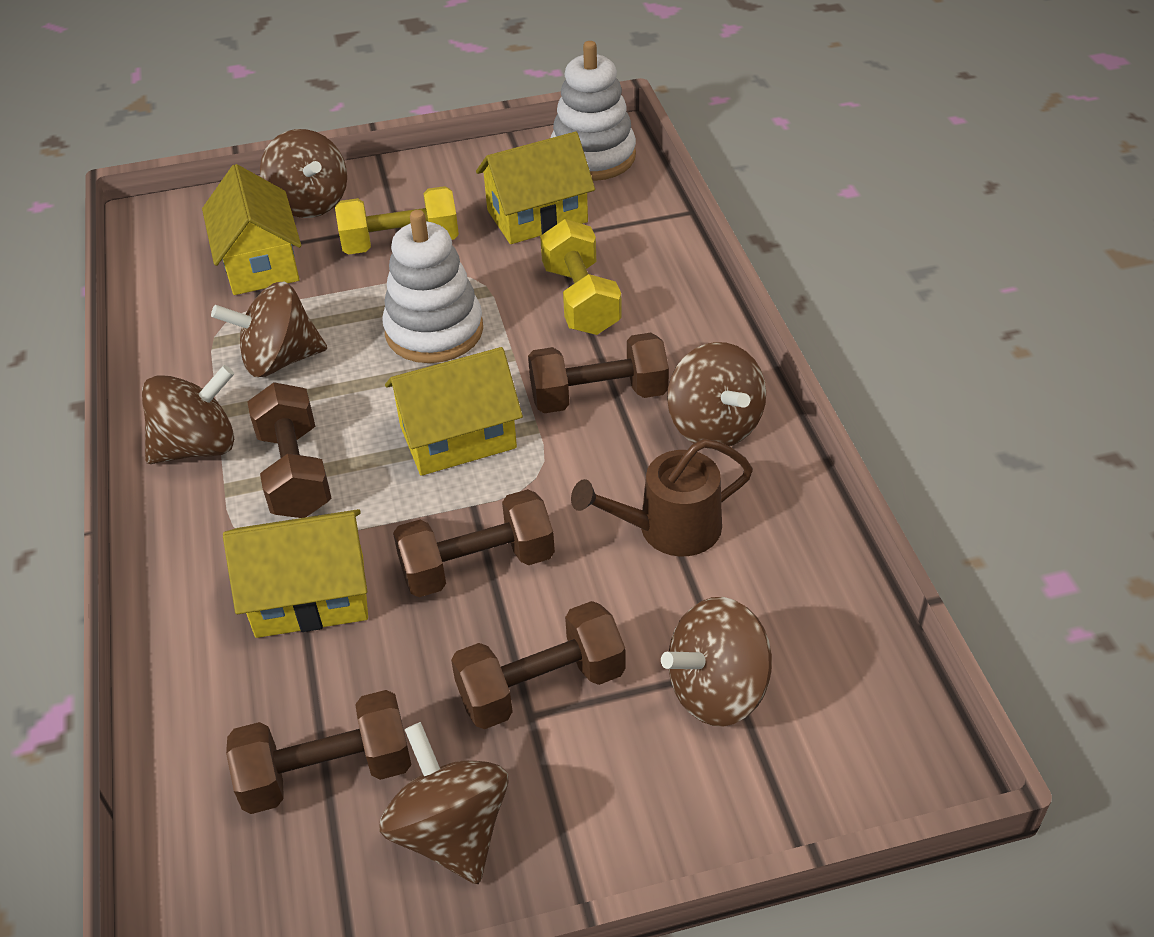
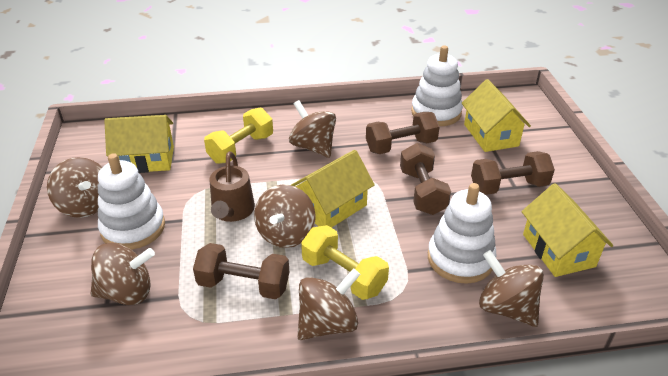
brown dumbbell: 5 -> 4
white stacking toy: 2 -> 3

